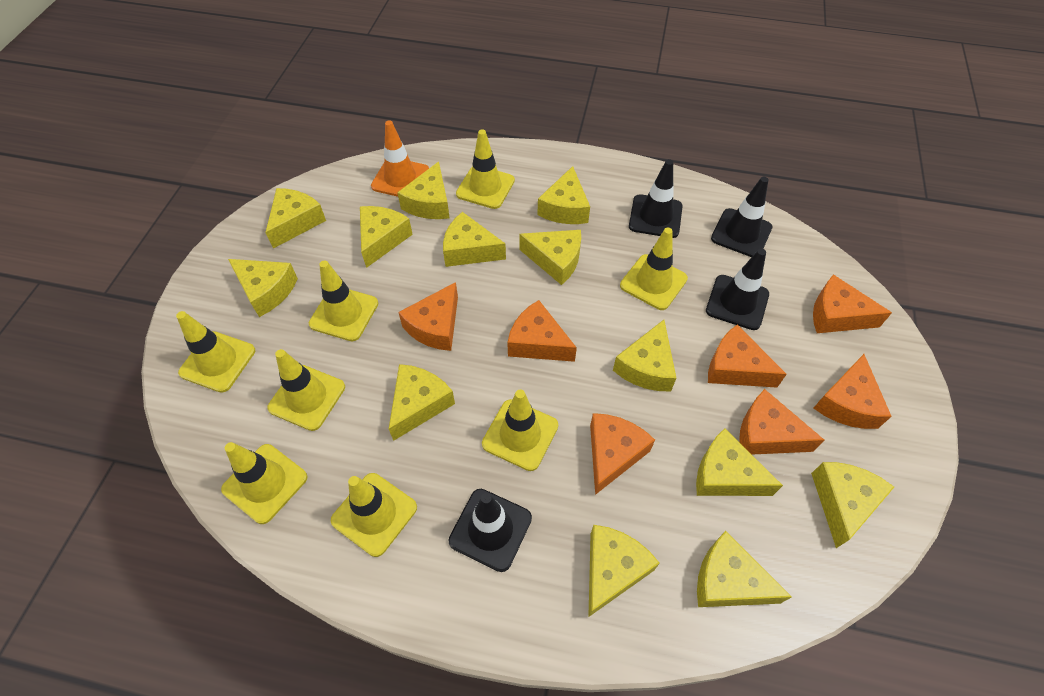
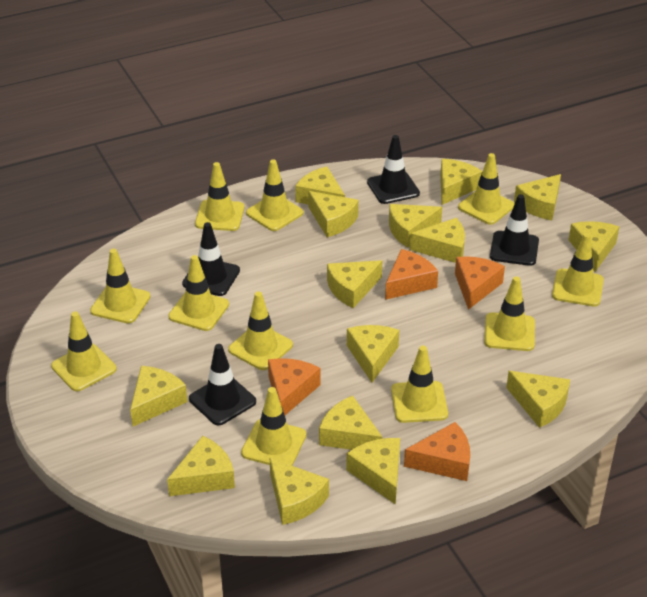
orange cheese: 7 -> 4
orange traffic cone: 1 -> 0
yellow cheese: 13 -> 15
yellow traffic cone: 8 -> 11

